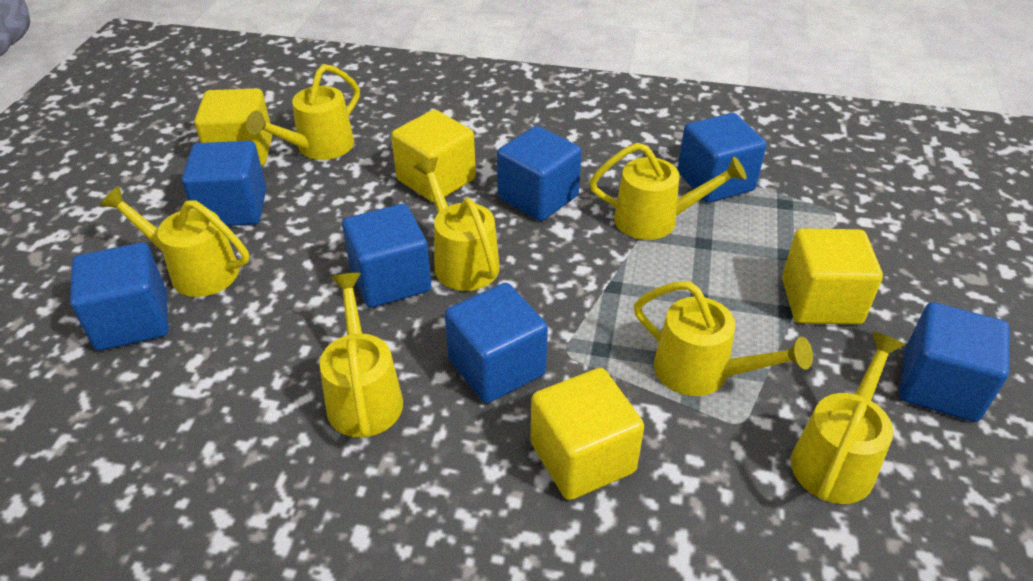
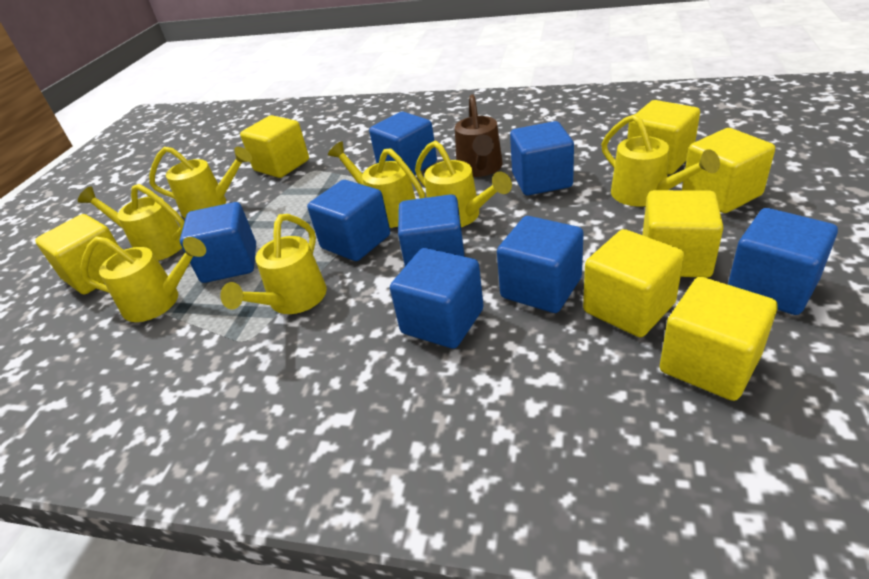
blue cube: 7 -> 8
brown watering can: 0 -> 1
yellow cube: 4 -> 7

